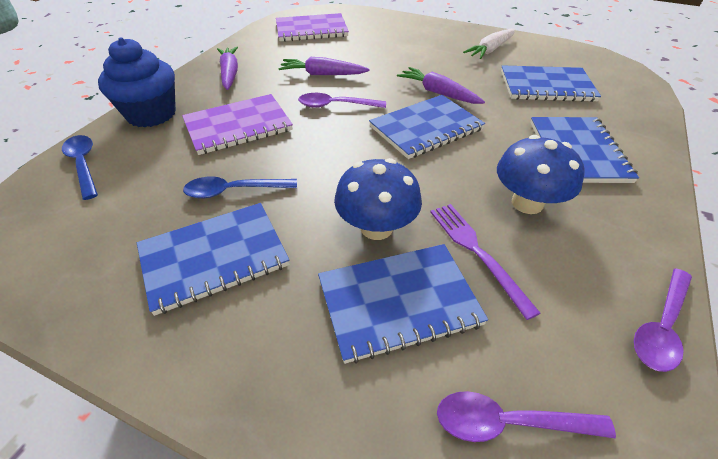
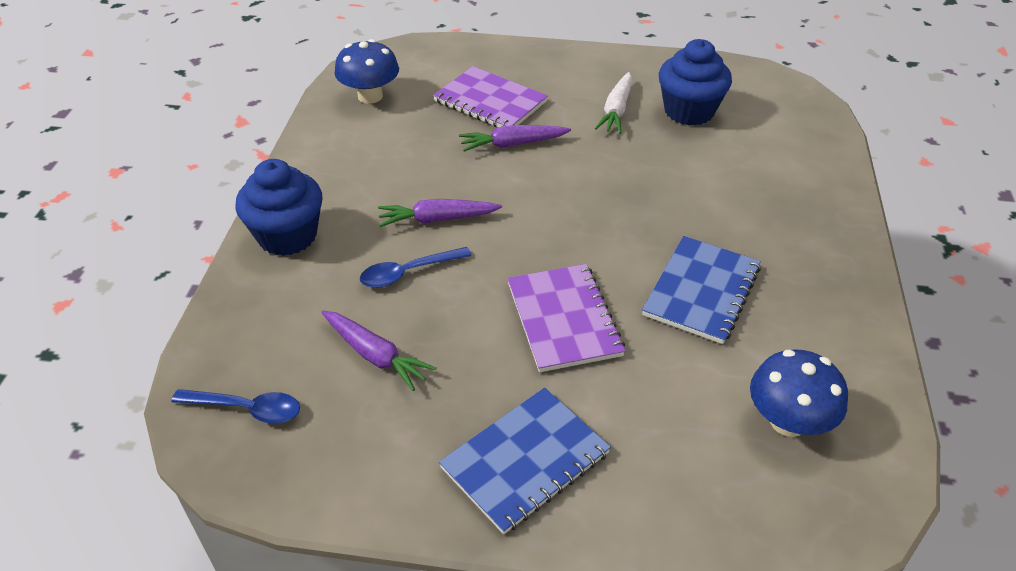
blue cupcake: 1 -> 2
blue notebook: 5 -> 2
purple fork: 1 -> 0
purple spoon: 3 -> 0

